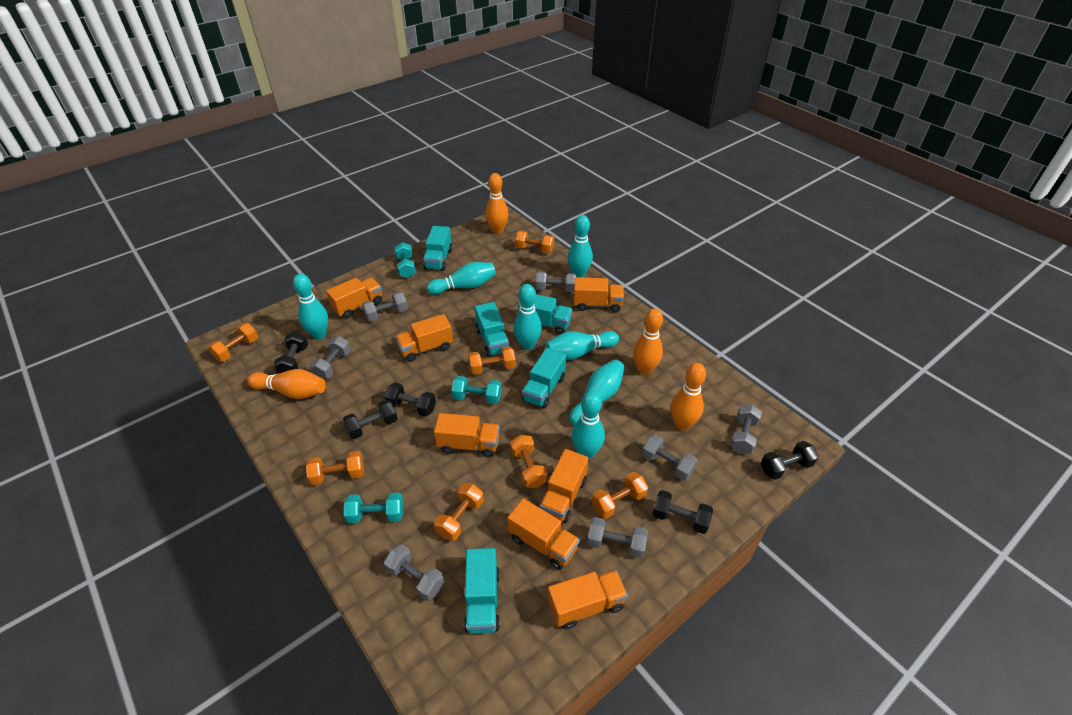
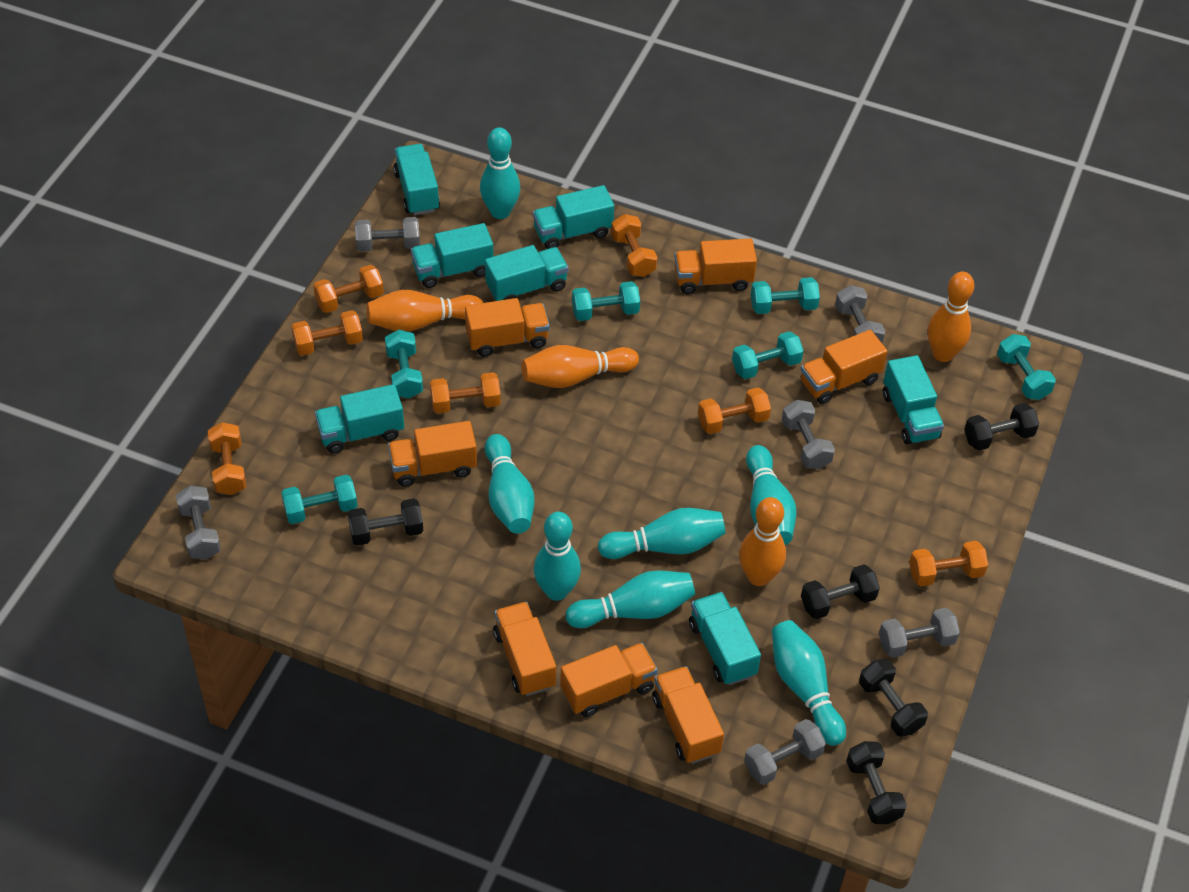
grey dumbbell: 7 -> 6
turquoise dumbbell: 3 -> 6
turquoise truck: 5 -> 7

